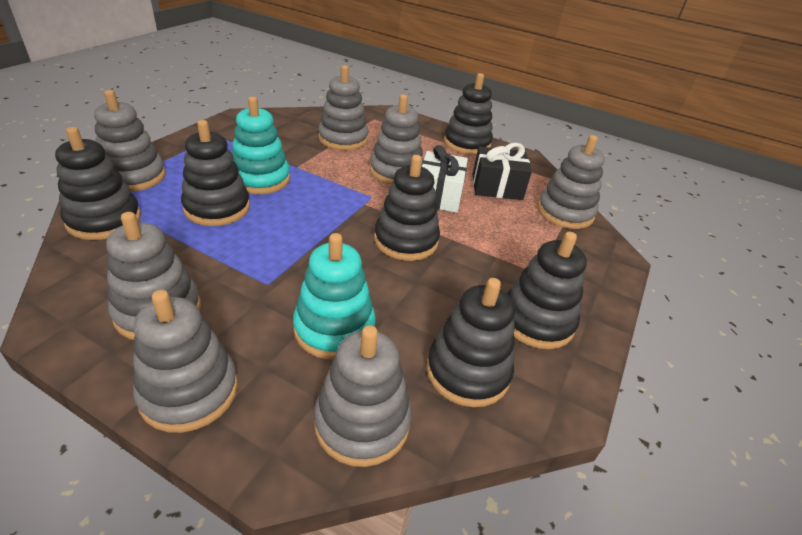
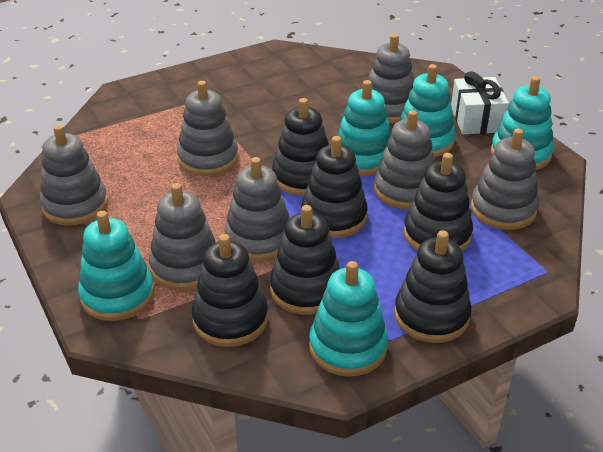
black gift: 1 -> 0
turquoise stacking toy: 2 -> 5

